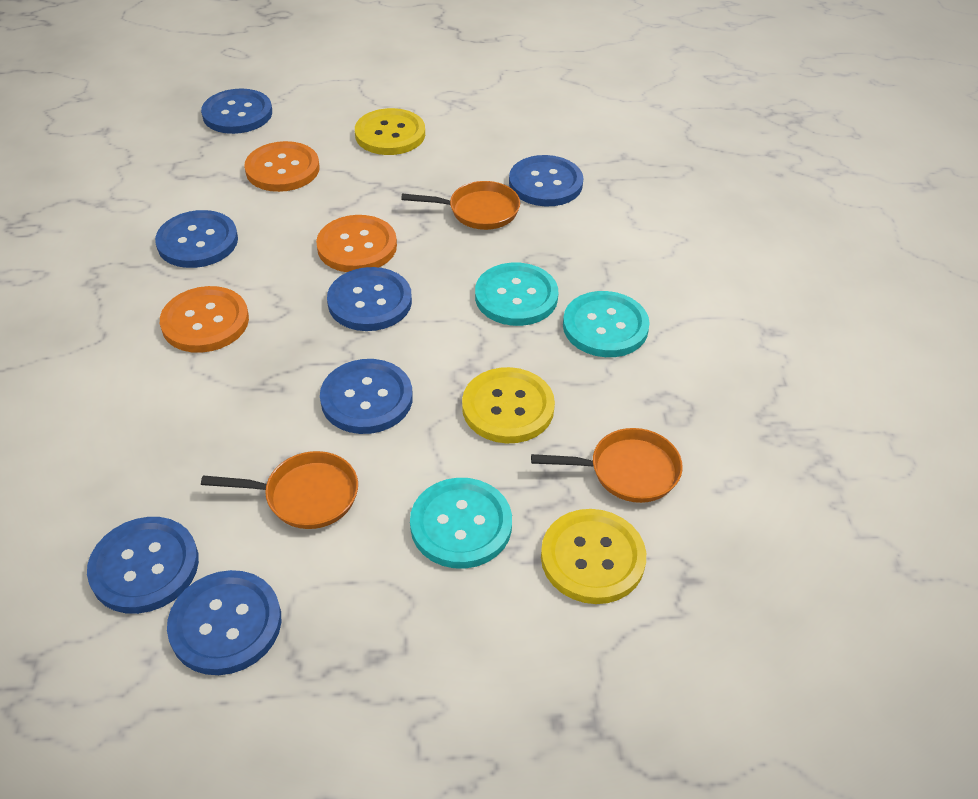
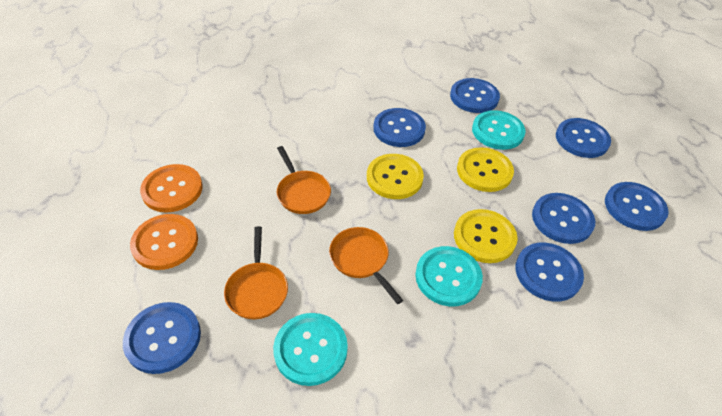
orange button: 3 -> 2

